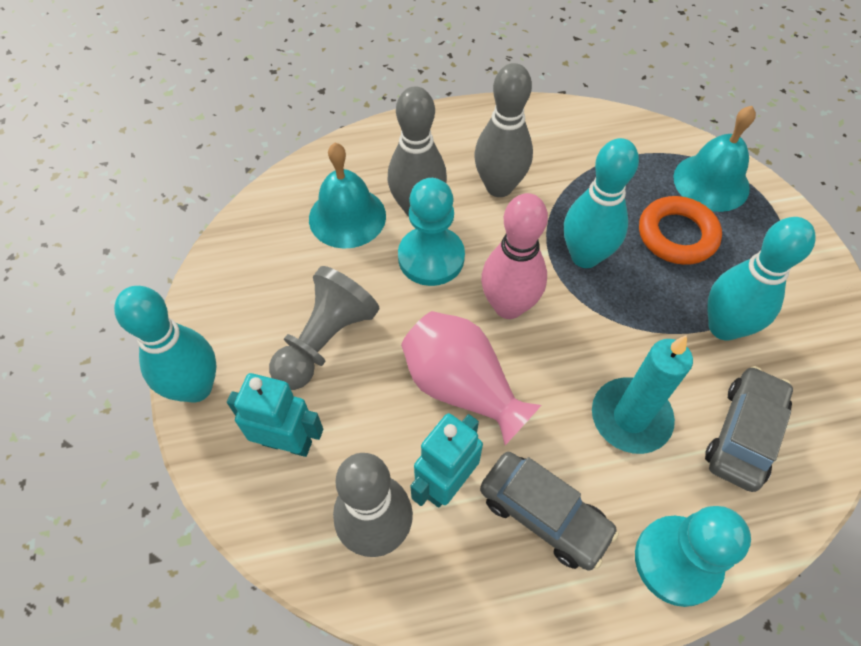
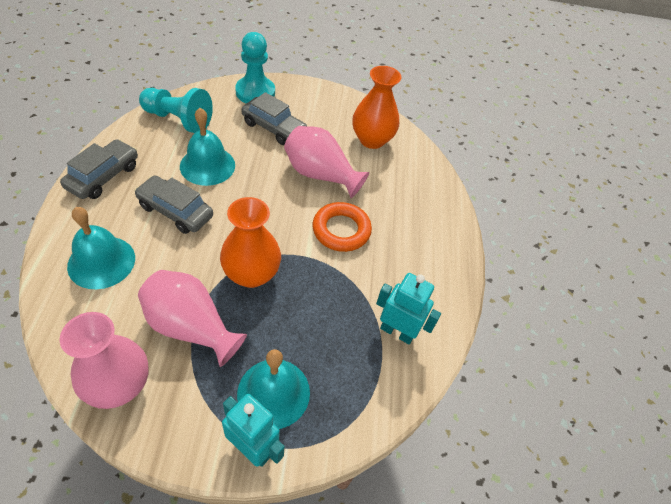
grey bowling pin: 3 -> 0
grey car: 2 -> 3
grey pawn: 1 -> 0
orange vase: 0 -> 2
pink bowling pin: 1 -> 0
pink vase: 1 -> 3
turquoise bell: 2 -> 3
turquoise bowling pin: 3 -> 0
turquoise candle: 1 -> 0

